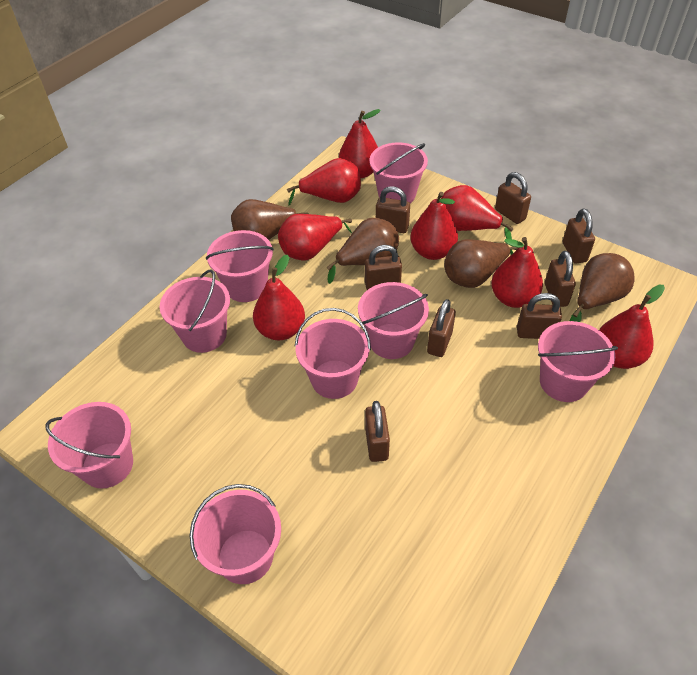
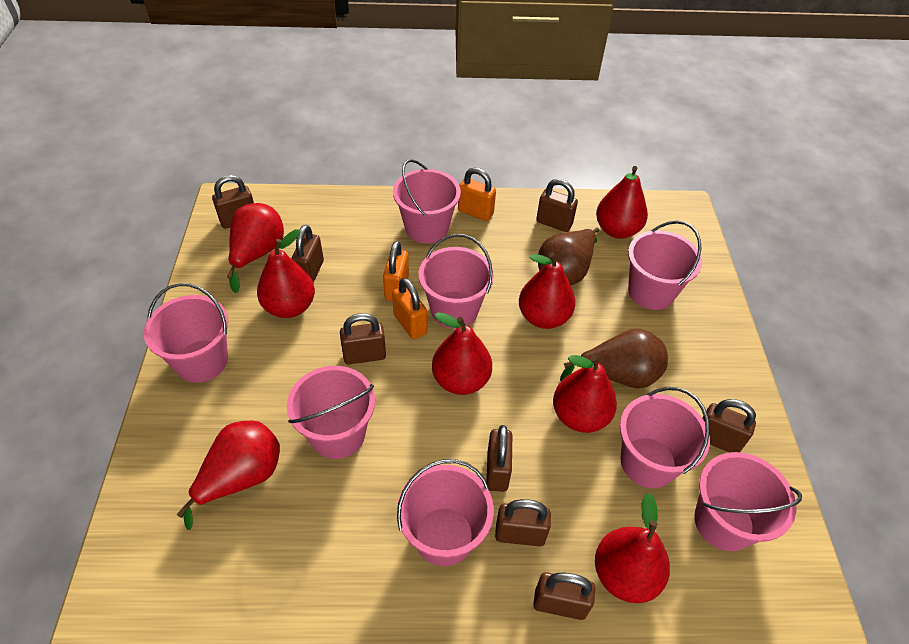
brown pear: 4 -> 2
orange padlock: 0 -> 3

